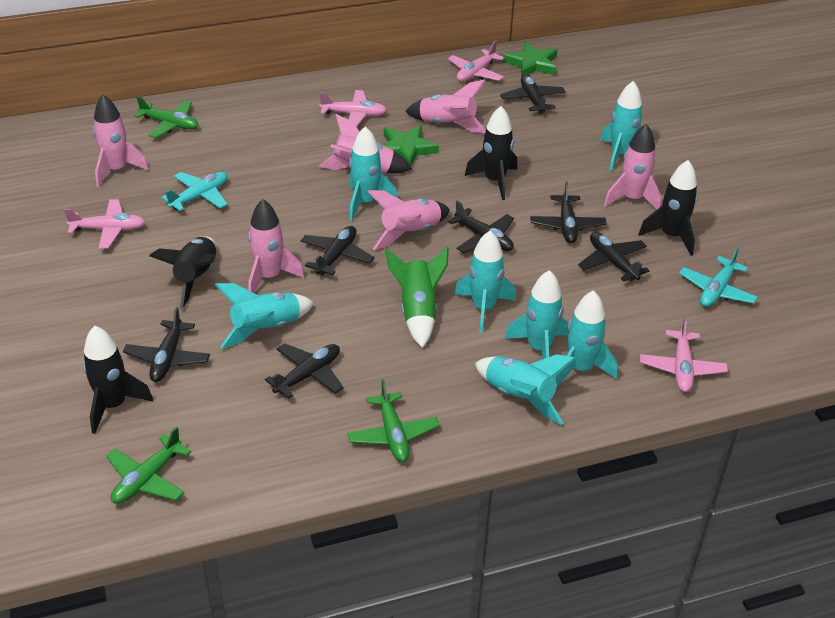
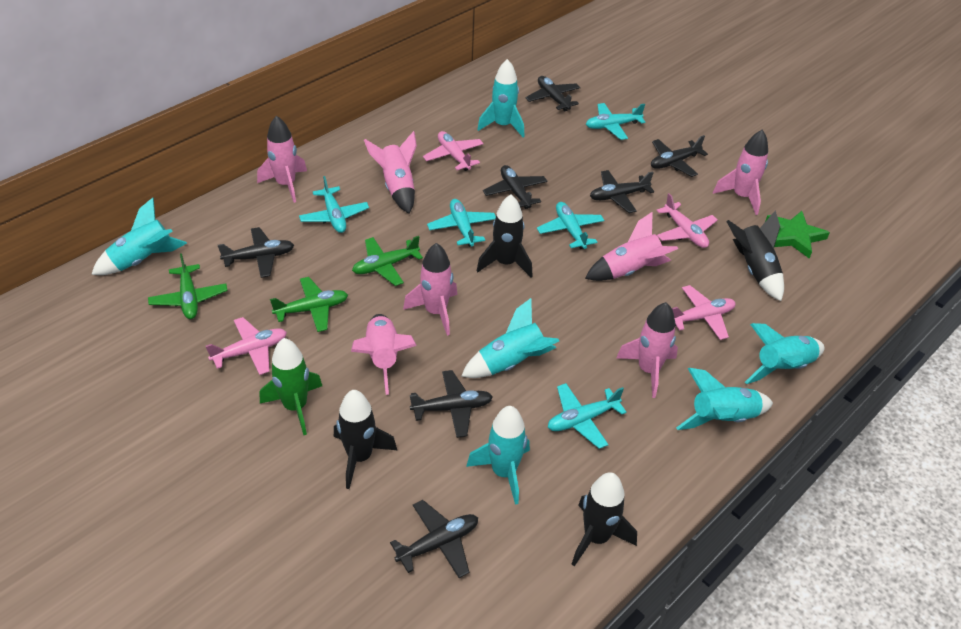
green star: 2 -> 1
pink rocket: 6 -> 7
turquoise plane: 2 -> 5
turquoise rocket: 7 -> 6

